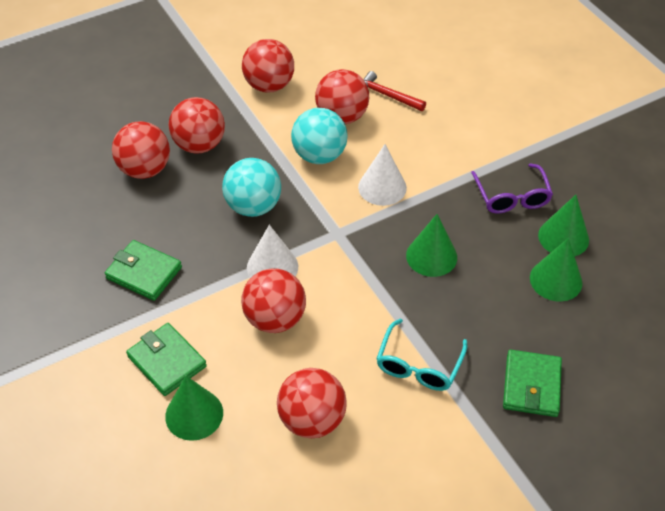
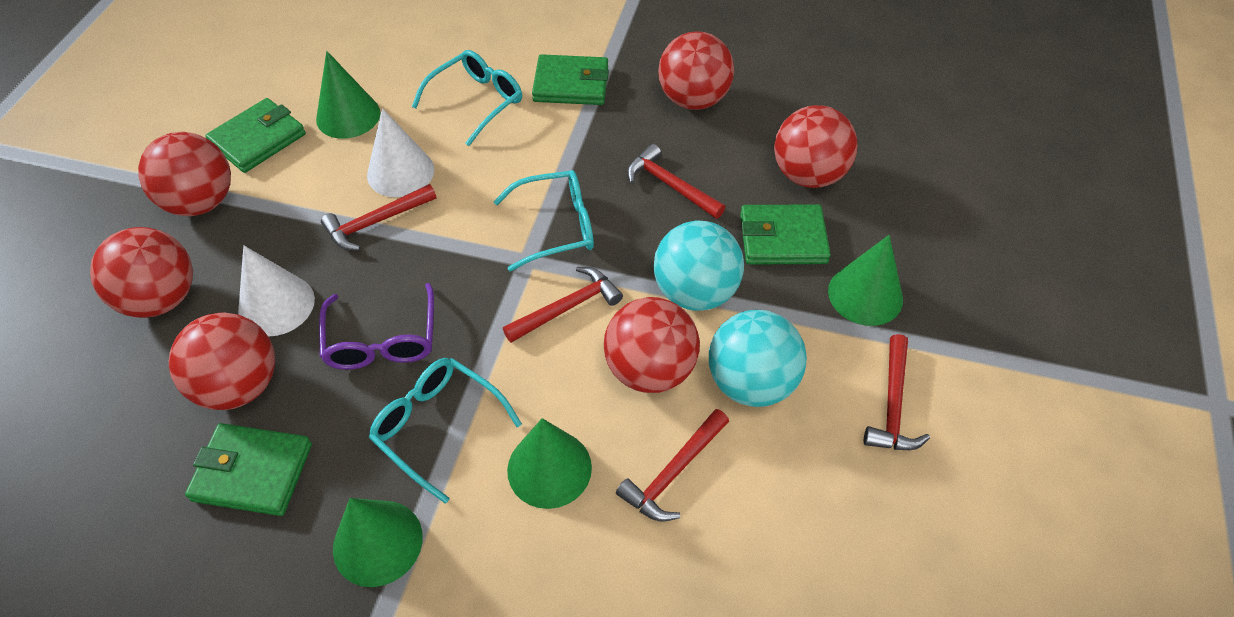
green wallet: 3 -> 4
red hammer: 1 -> 5
turquoise glasses: 1 -> 3

